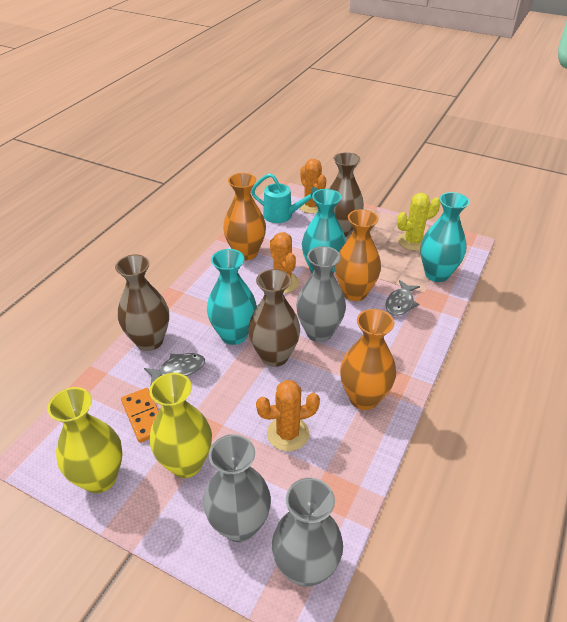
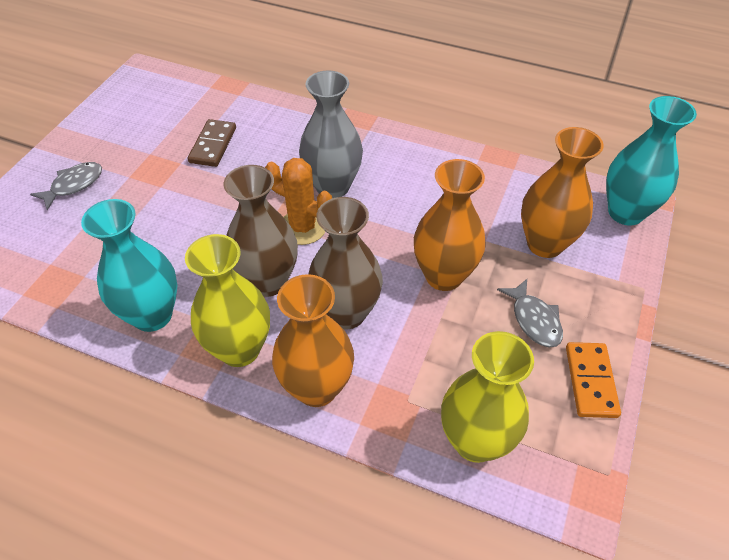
brown domino: 0 -> 1
brown vase: 3 -> 2
grey vase: 3 -> 1
orange cactus: 3 -> 1
turquoise vase: 3 -> 2
turquoise watering can: 1 -> 0
yellow cactus: 1 -> 0

